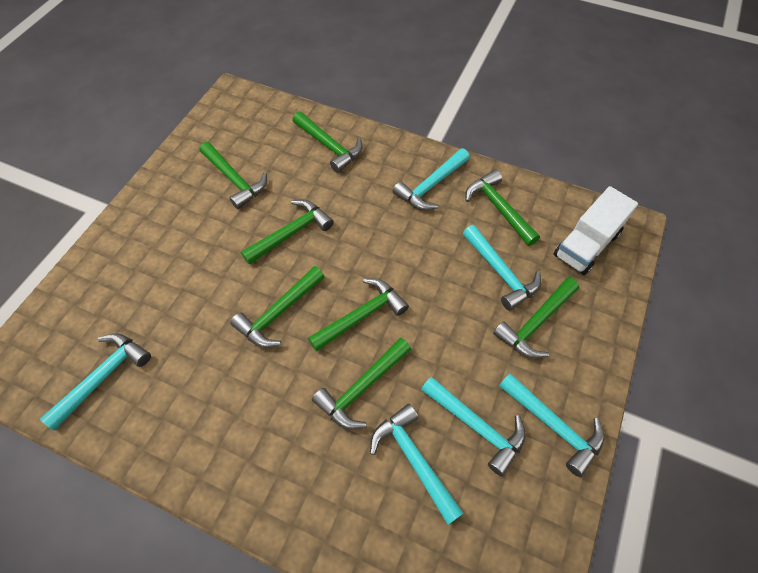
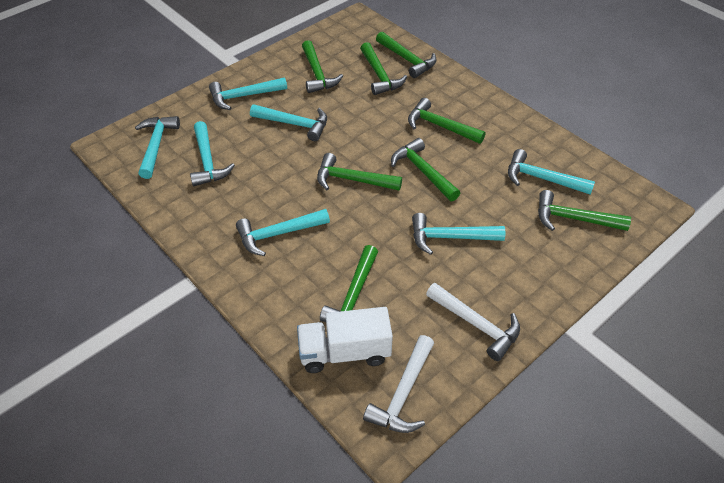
turquoise hammer: 6 -> 7
white hammer: 0 -> 2

